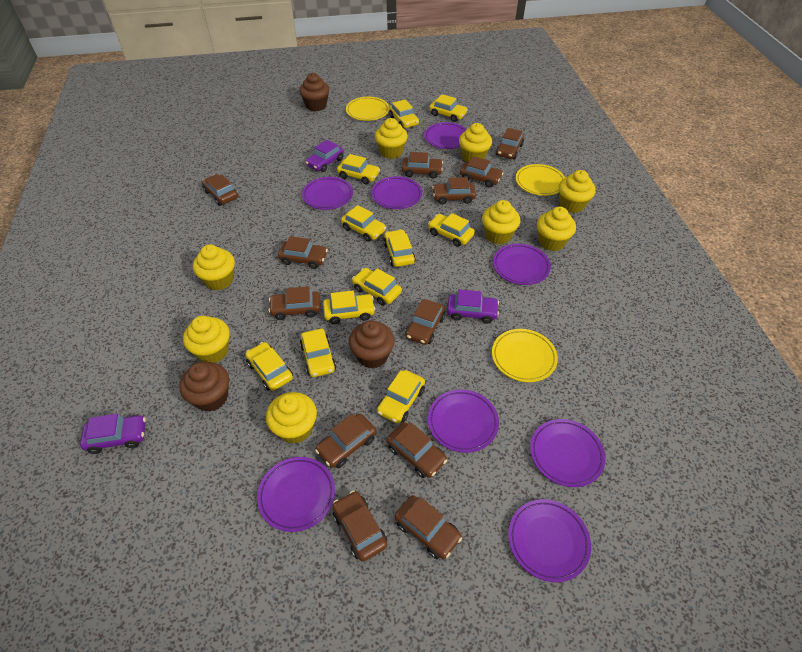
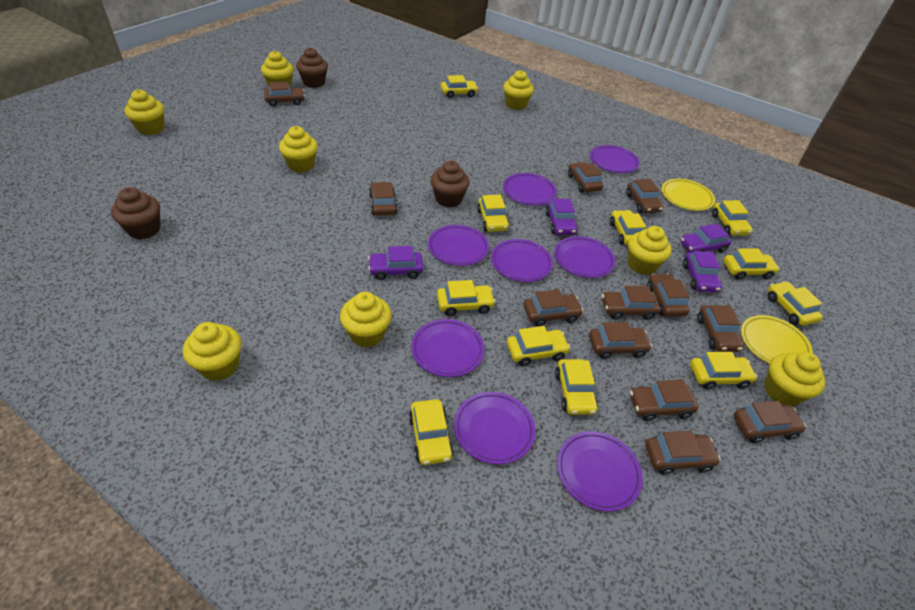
purple car: 3 -> 4
yellow plate: 3 -> 2

